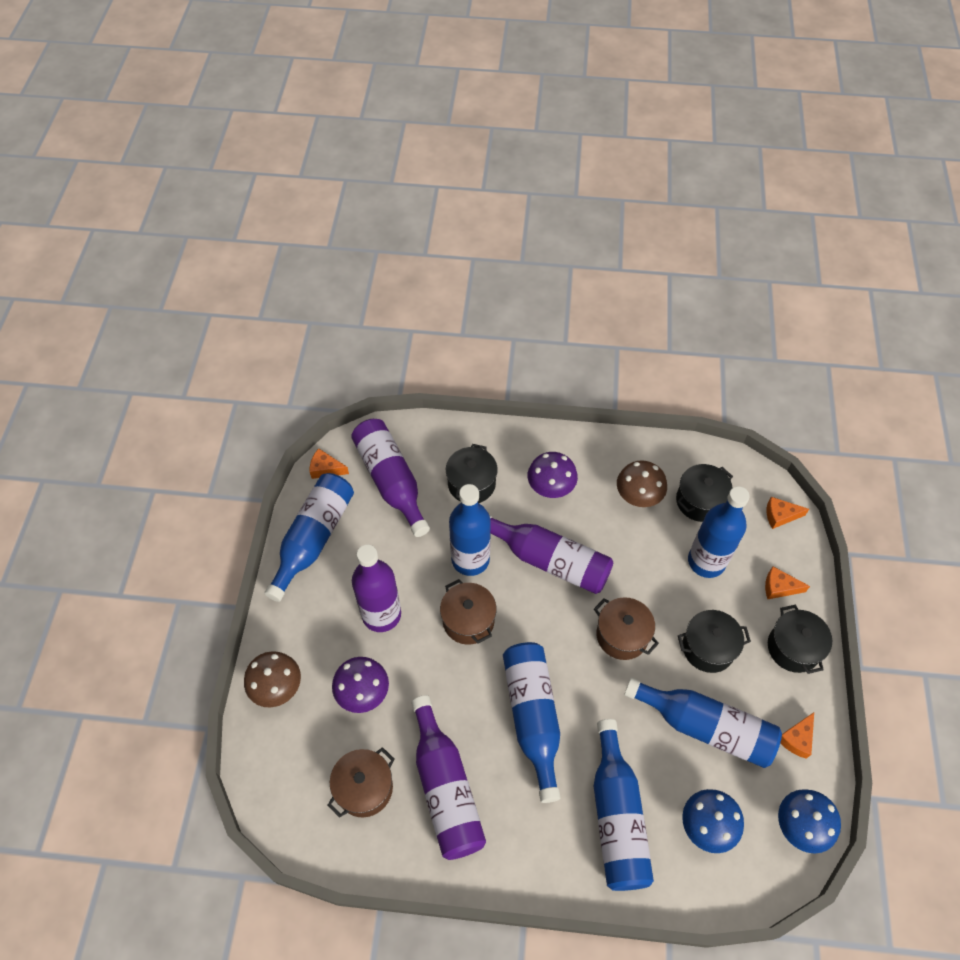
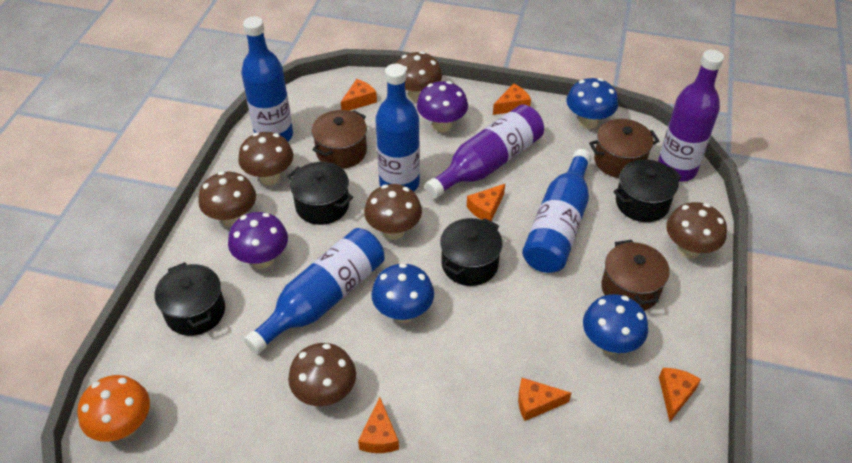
blue bottle: 6 -> 4
blue mushroom: 2 -> 3
brown mushroom: 2 -> 6
orange cheese: 4 -> 6
orange mushroom: 0 -> 1
purple bottle: 4 -> 2

